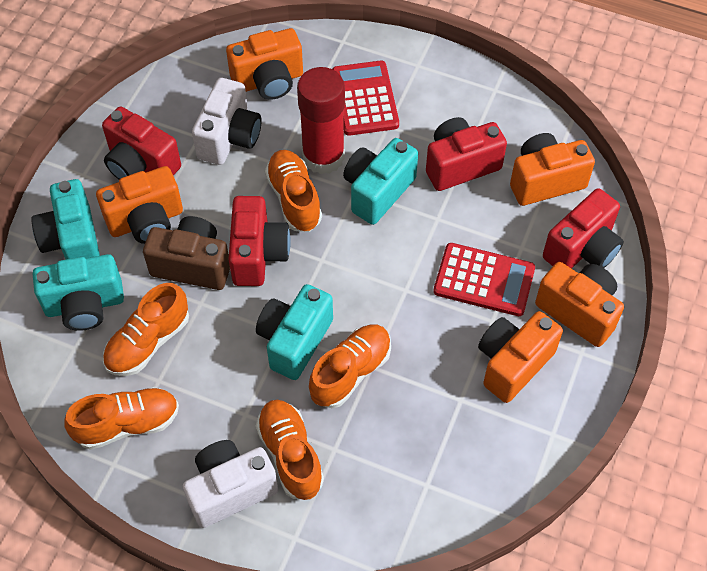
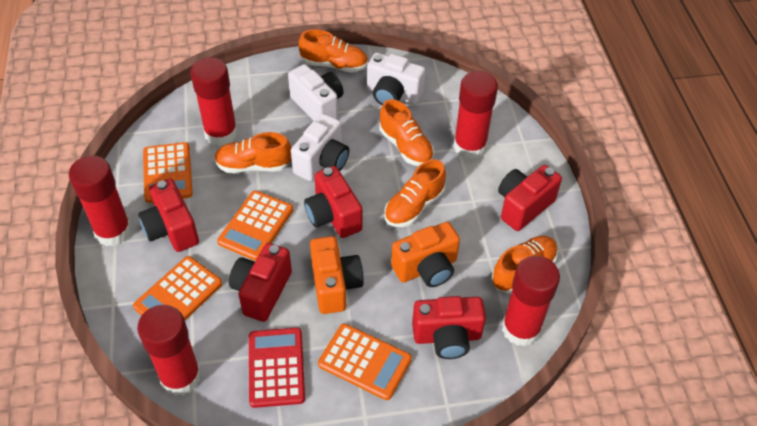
brown camera: 1 -> 0
orange calculator: 0 -> 4
orange camera: 5 -> 2
red calculator: 2 -> 1
red camera: 4 -> 5
red glue stick: 1 -> 5
turquoise camera: 4 -> 0
white camera: 2 -> 3

